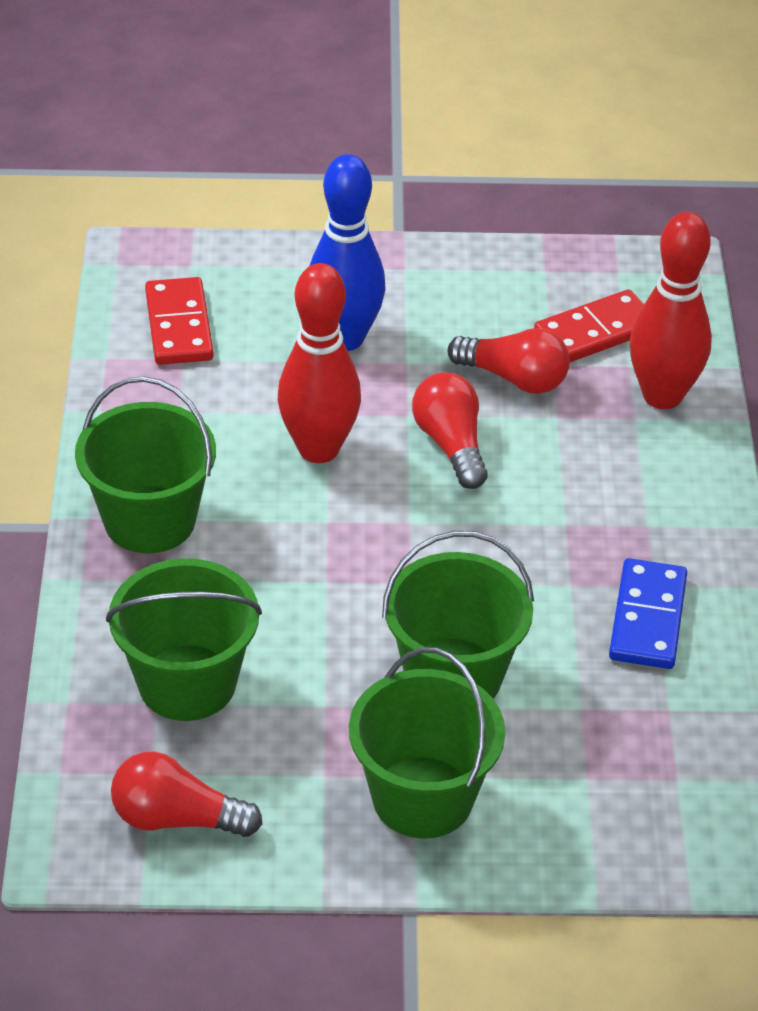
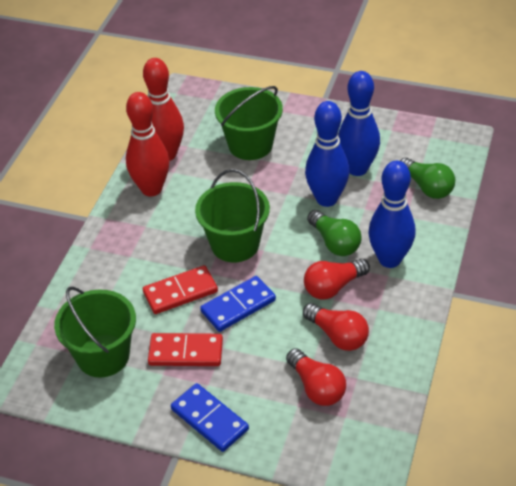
blue bowling pin: 1 -> 3
blue domino: 1 -> 2
green bucket: 4 -> 3
green light bulb: 0 -> 2

